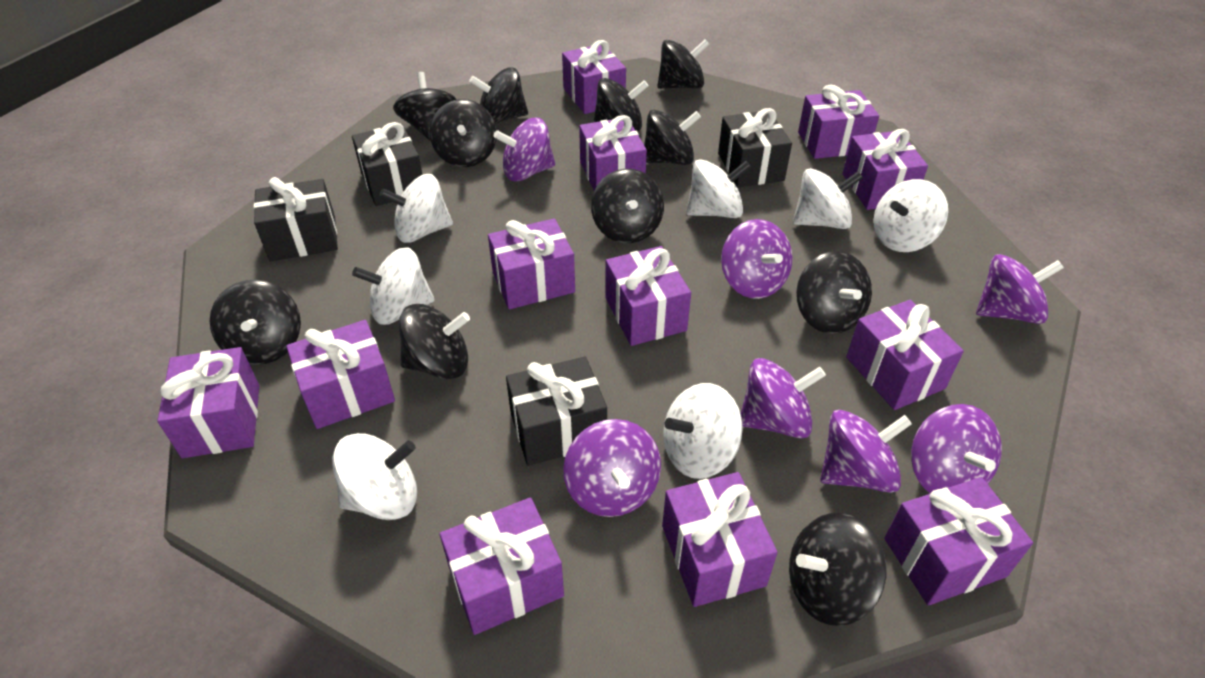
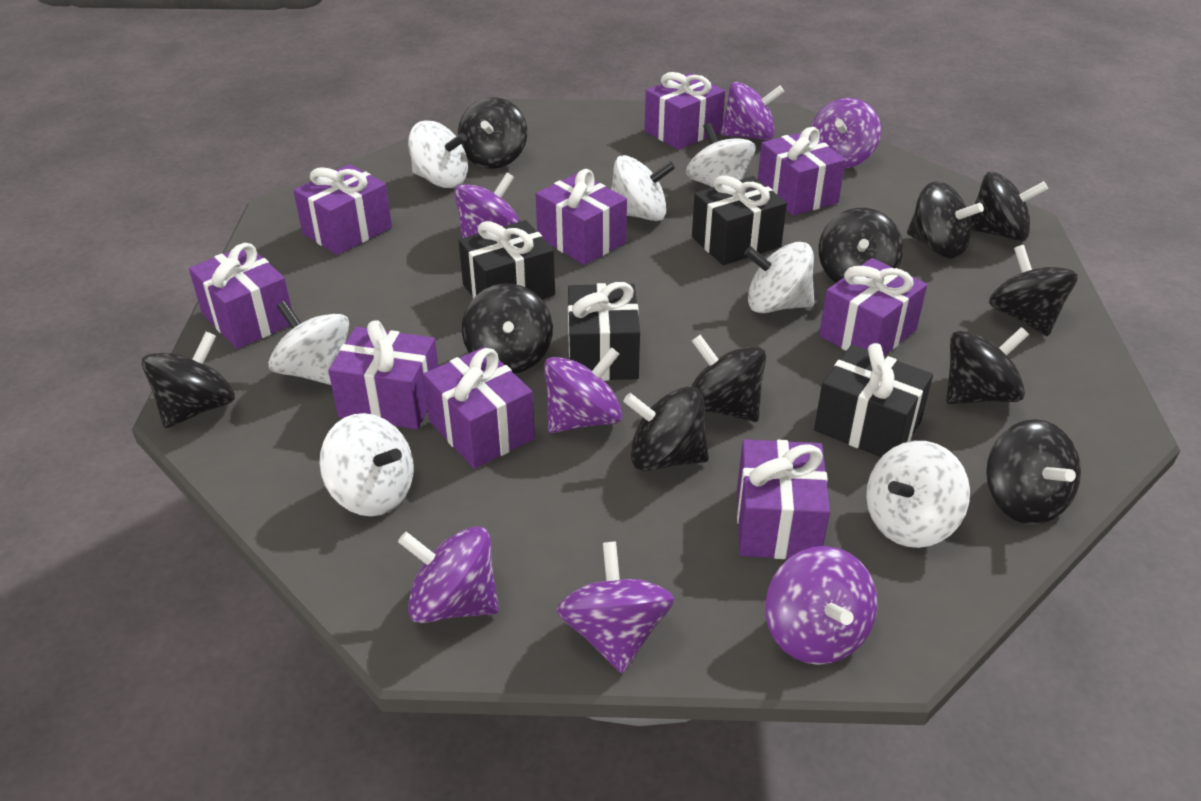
purple gift: 12 -> 9

